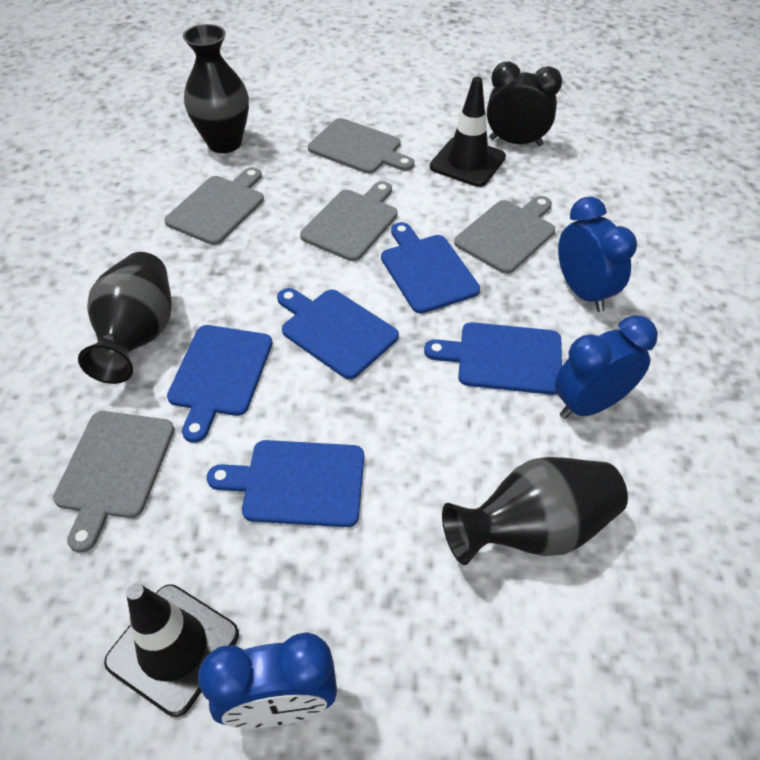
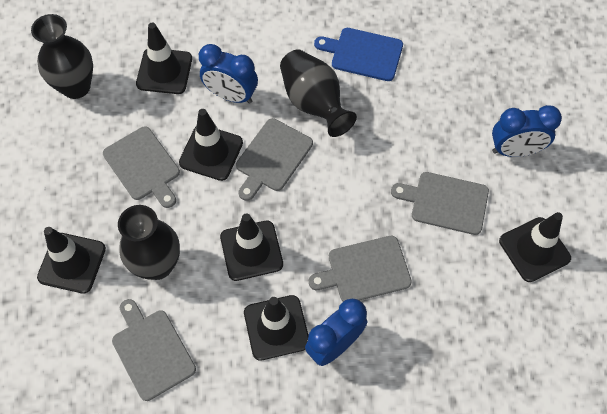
black clock: 1 -> 0
black traffic cone: 2 -> 6
blue cutting board: 5 -> 1

